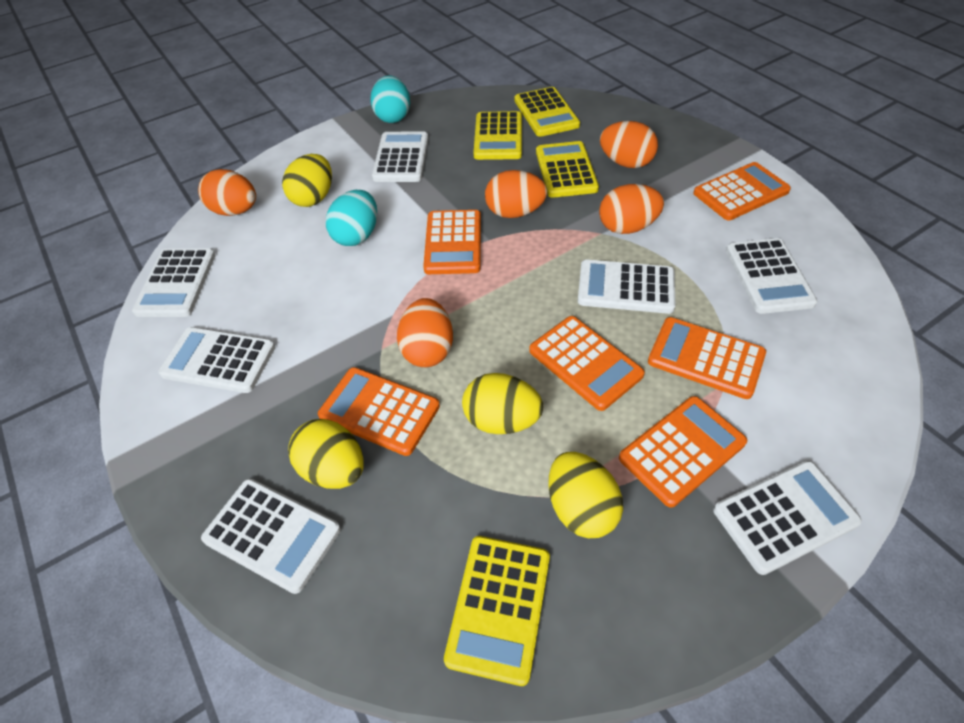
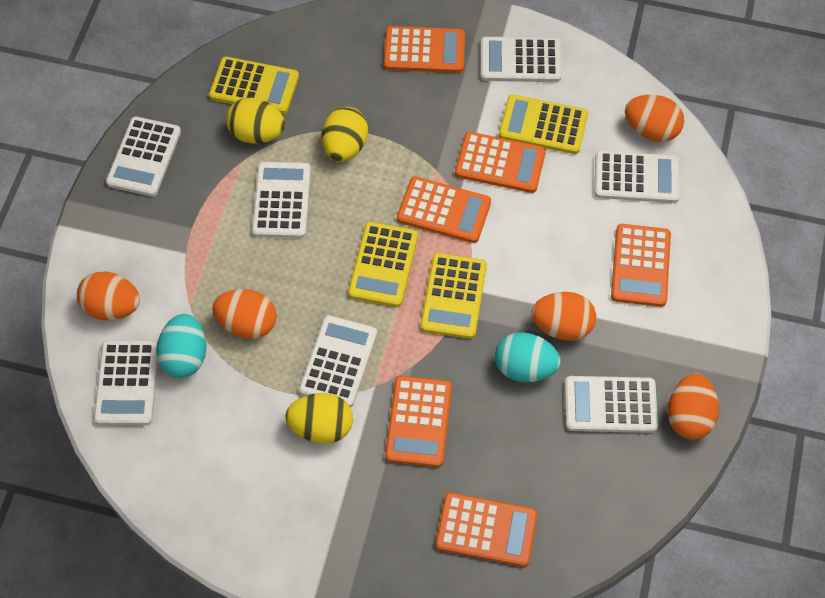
yellow egg: 4 -> 3

